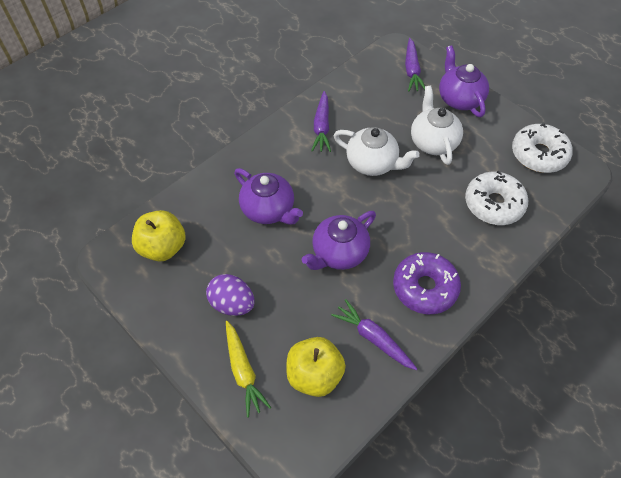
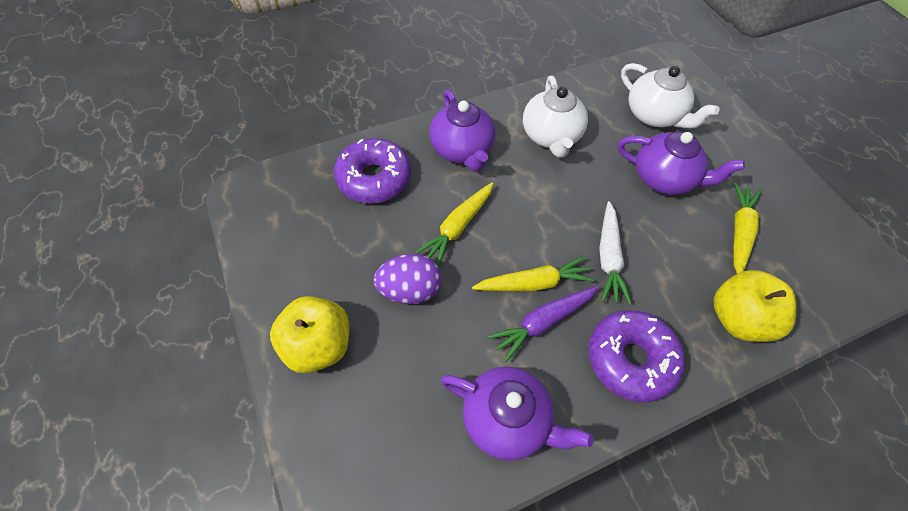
purple carrot: 3 -> 1
purple donut: 1 -> 2
white carrot: 0 -> 1
white donut: 2 -> 0
yellow carrot: 1 -> 3

